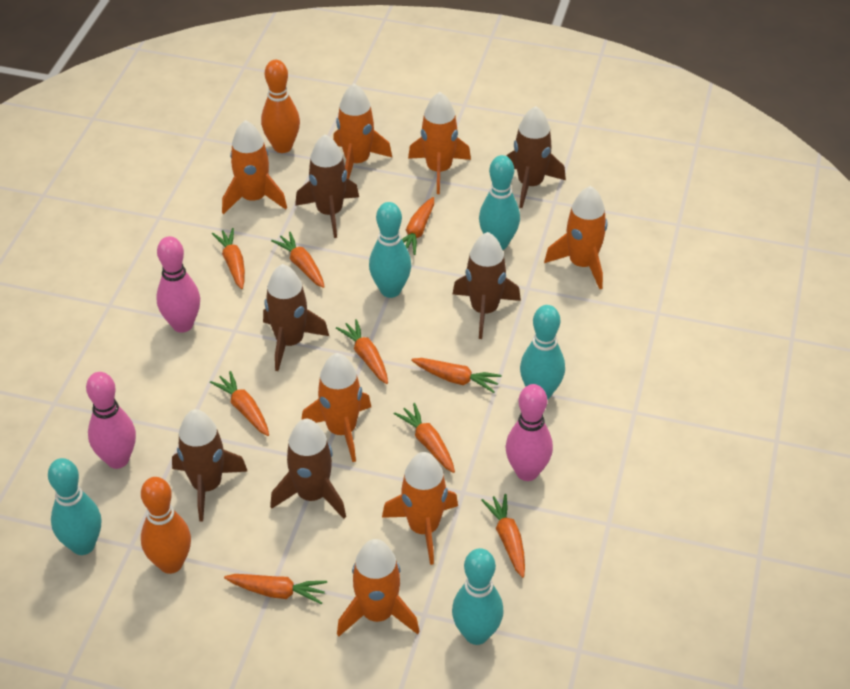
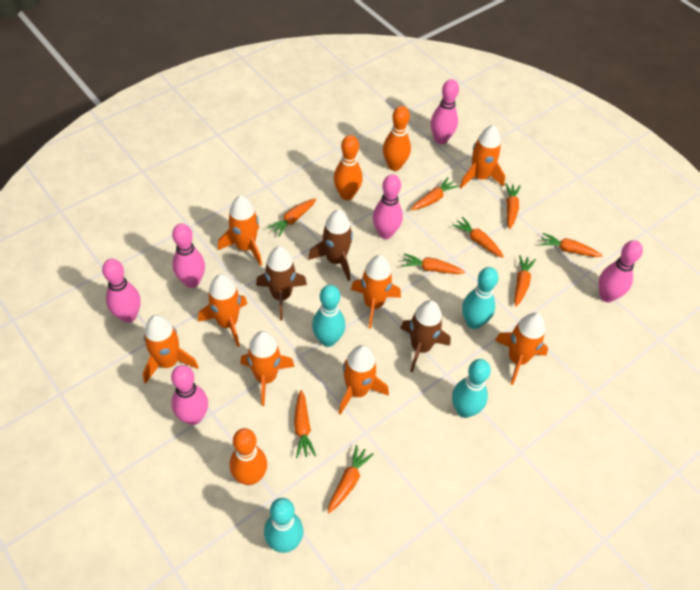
brown rocket: 6 -> 3
orange bowling pin: 2 -> 3
orange rocket: 7 -> 8
pink bowling pin: 3 -> 6
turquoise bowling pin: 5 -> 4

